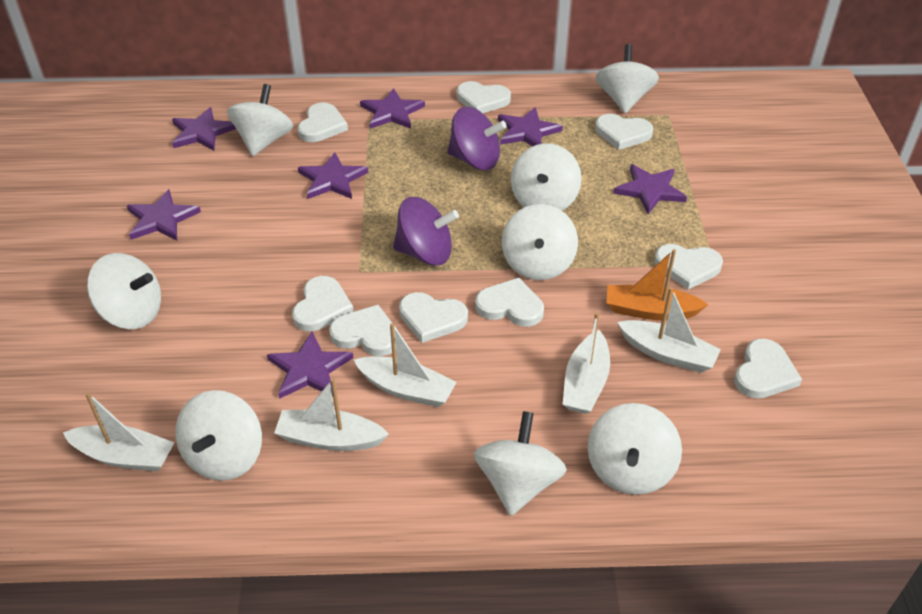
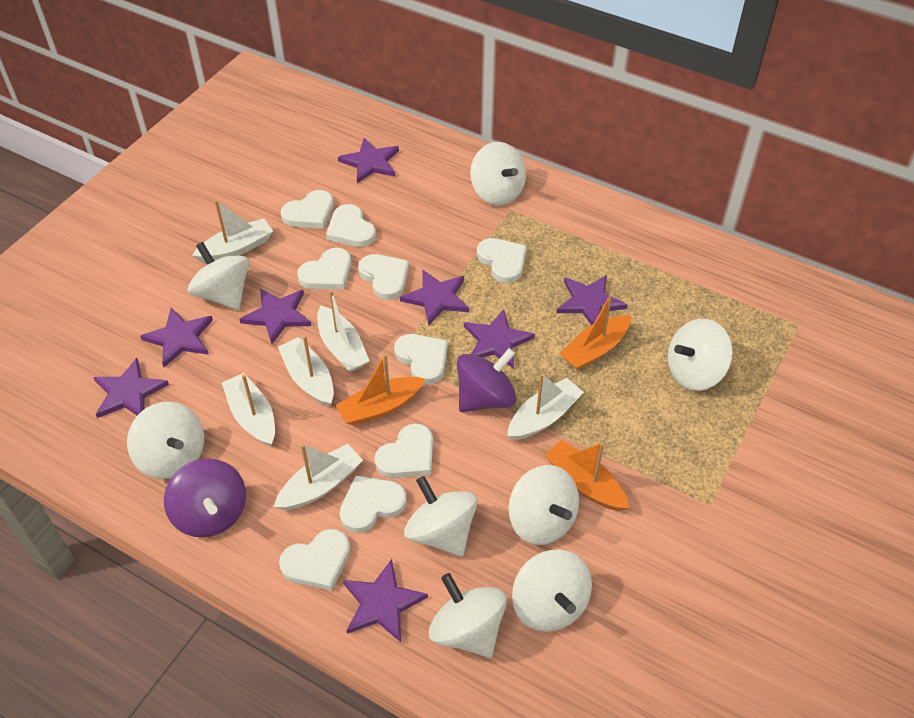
orange boat: 1 -> 3
purple star: 7 -> 8
white boat: 5 -> 6

